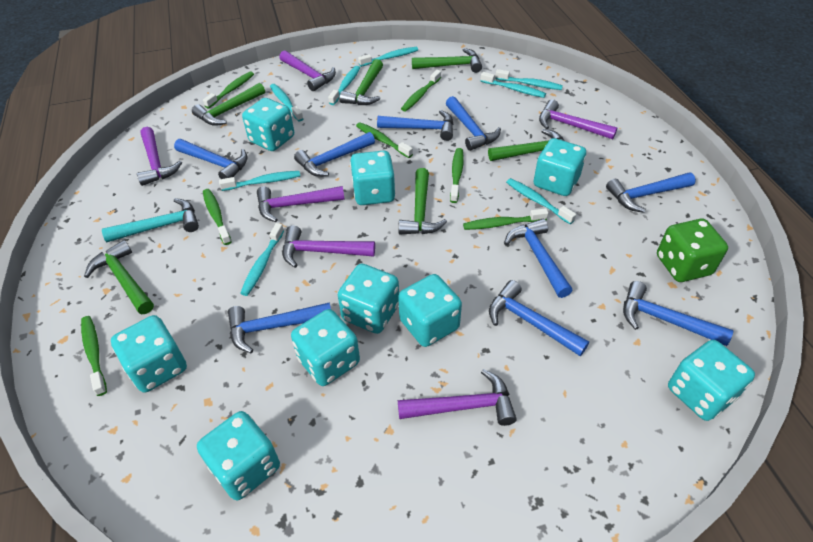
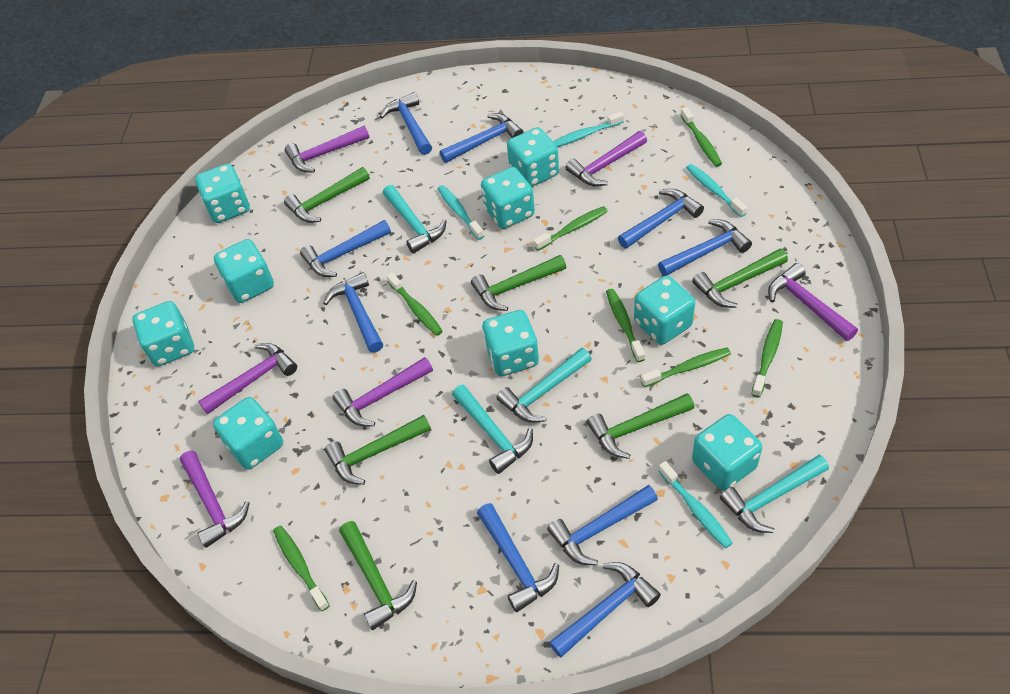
green dice: 1 -> 0
turquoise hammer: 1 -> 4
turquoise toothbrush: 8 -> 4

